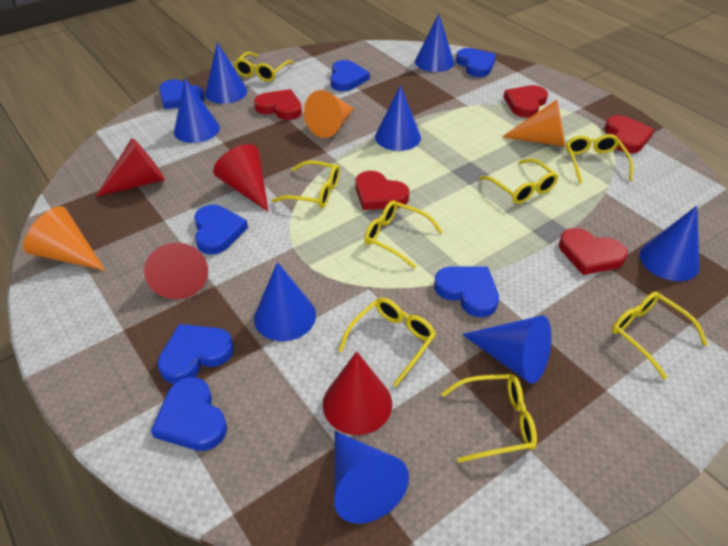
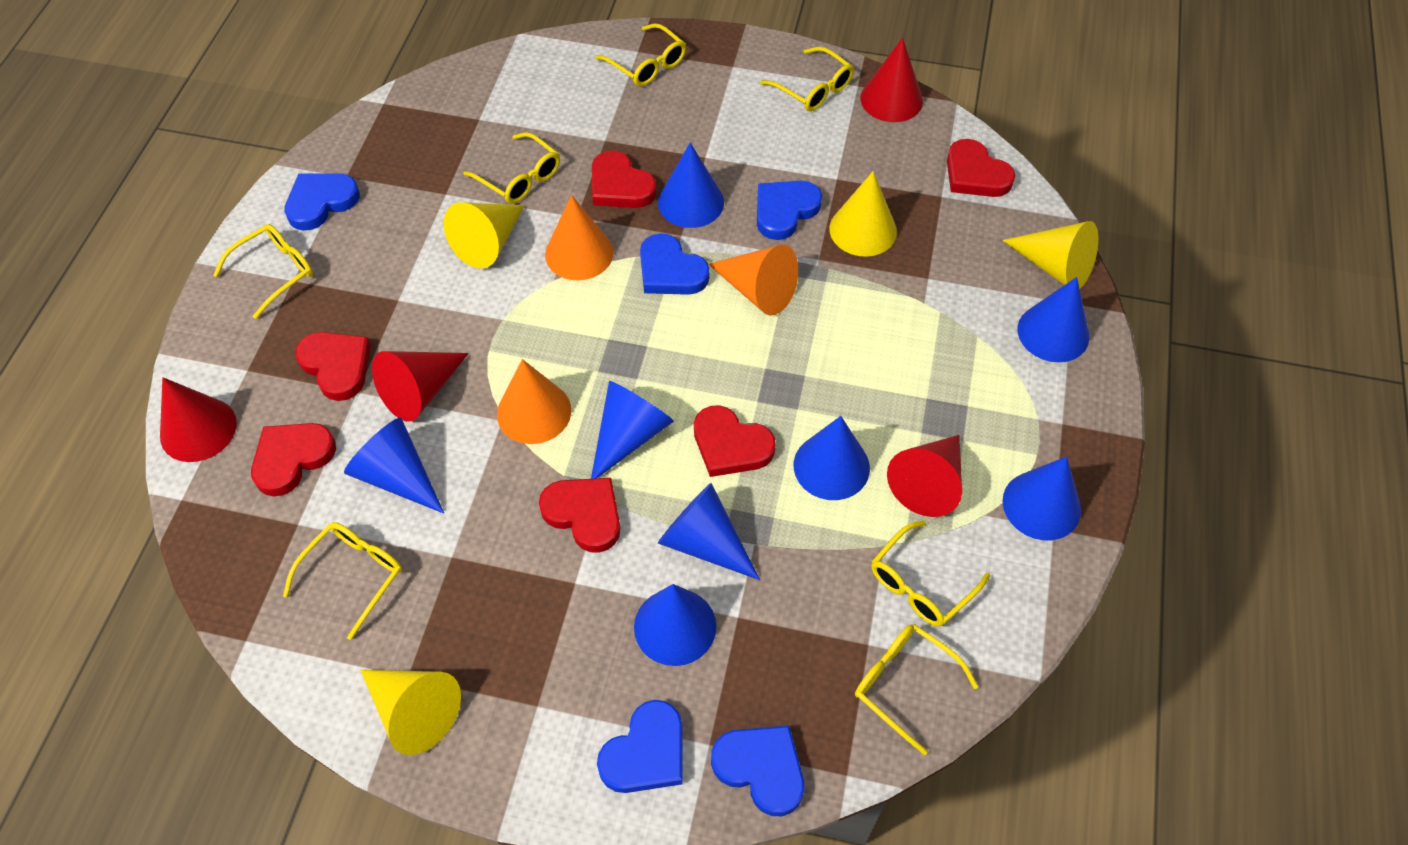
blue heart: 7 -> 5
red heart: 5 -> 6
yellow cone: 0 -> 4
yellow glasses: 8 -> 7

